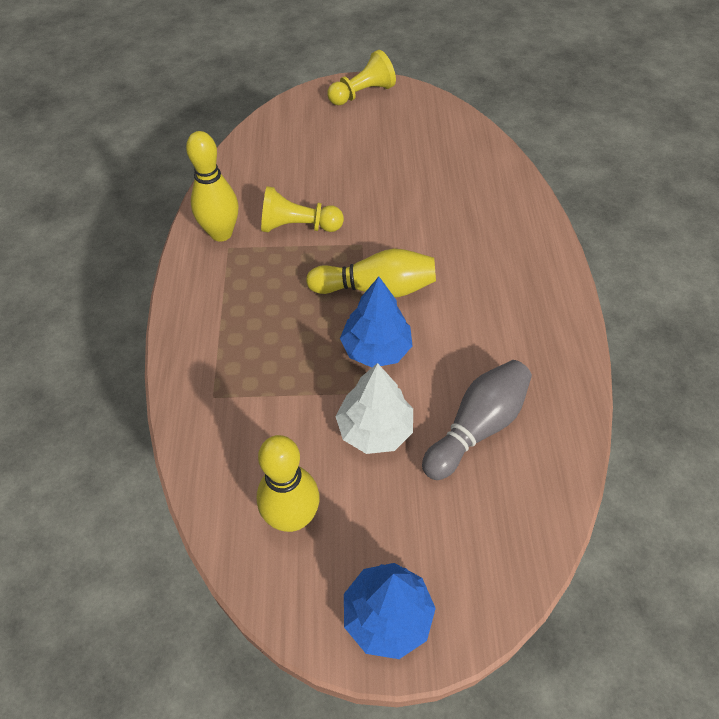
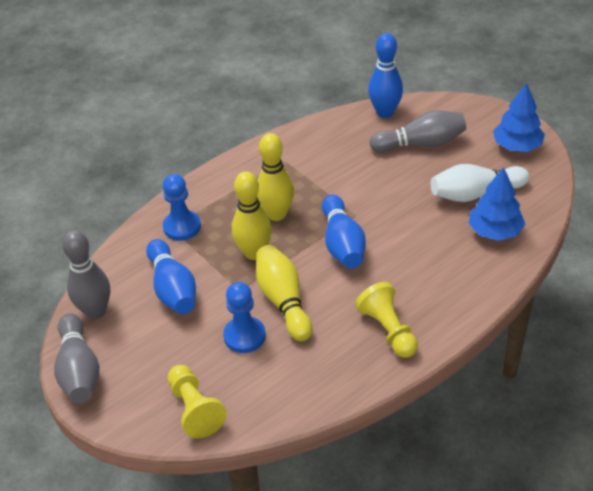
blue bowling pin: 0 -> 3
blue pawn: 0 -> 2
grey bowling pin: 1 -> 3
white bowling pin: 0 -> 1
white tree: 1 -> 0

